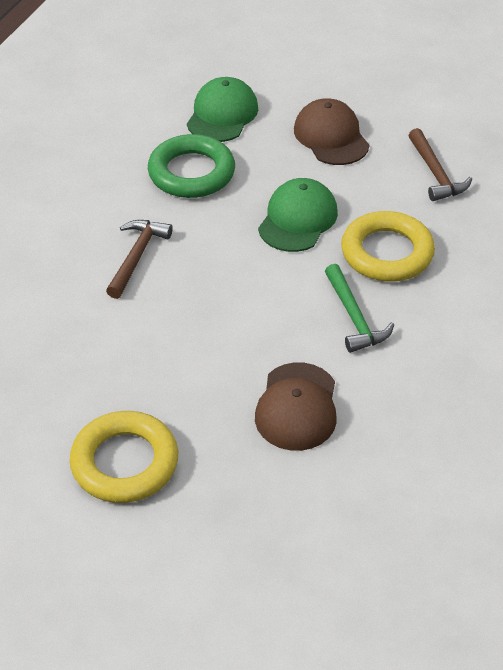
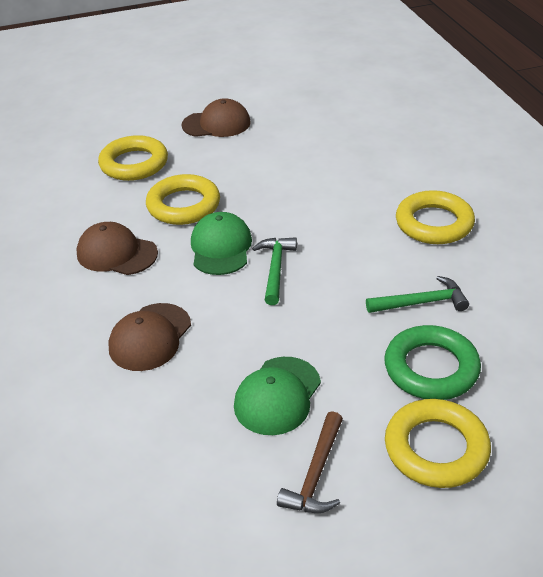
brown cap: 2 -> 3
brown hammer: 2 -> 1
green hammer: 1 -> 2
yellow ring: 2 -> 4

